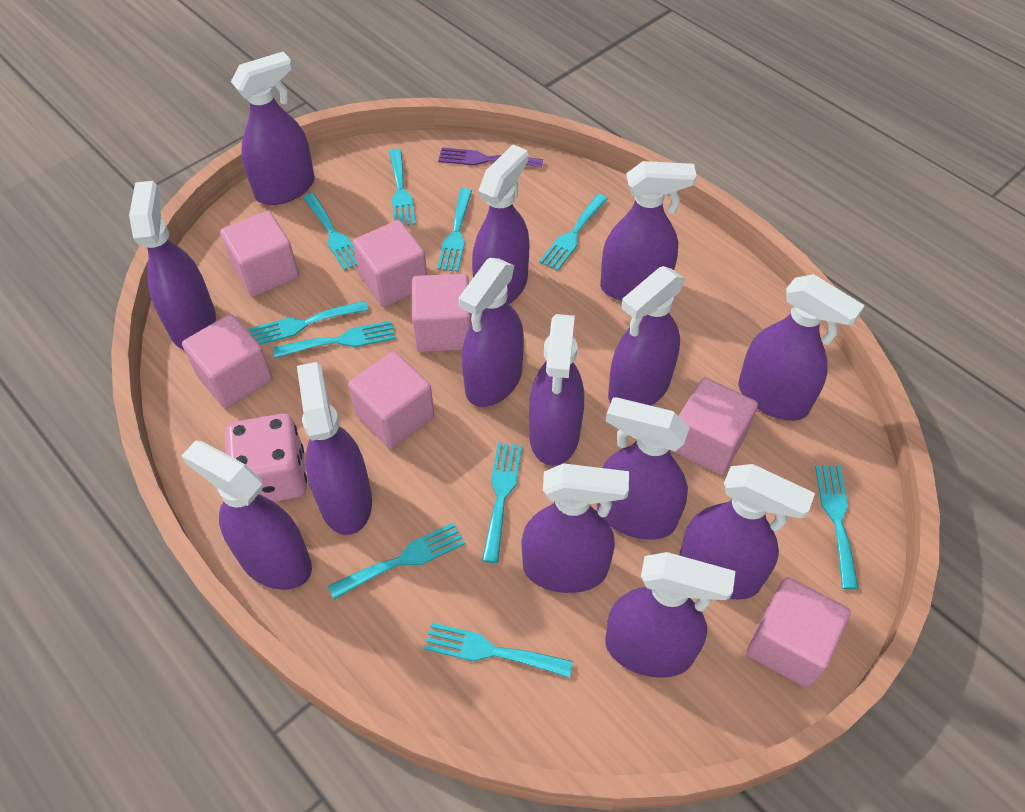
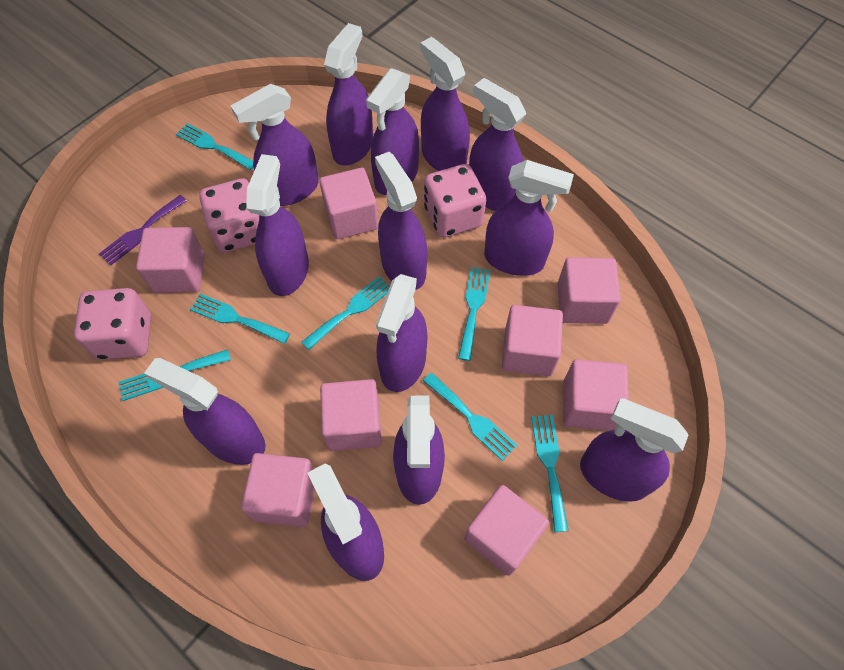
pink cube: 7 -> 8
pink dice: 1 -> 3
purple spray bottle: 14 -> 13
turquoise fork: 10 -> 7

